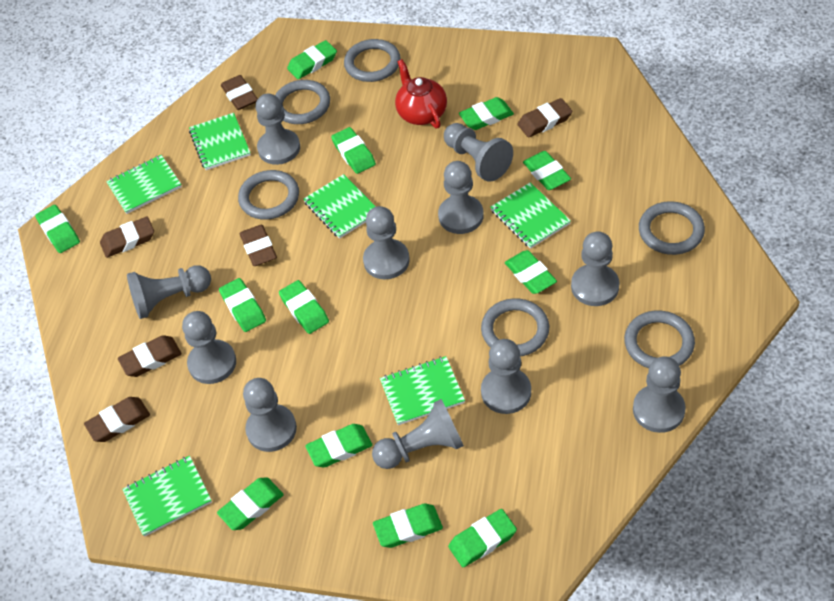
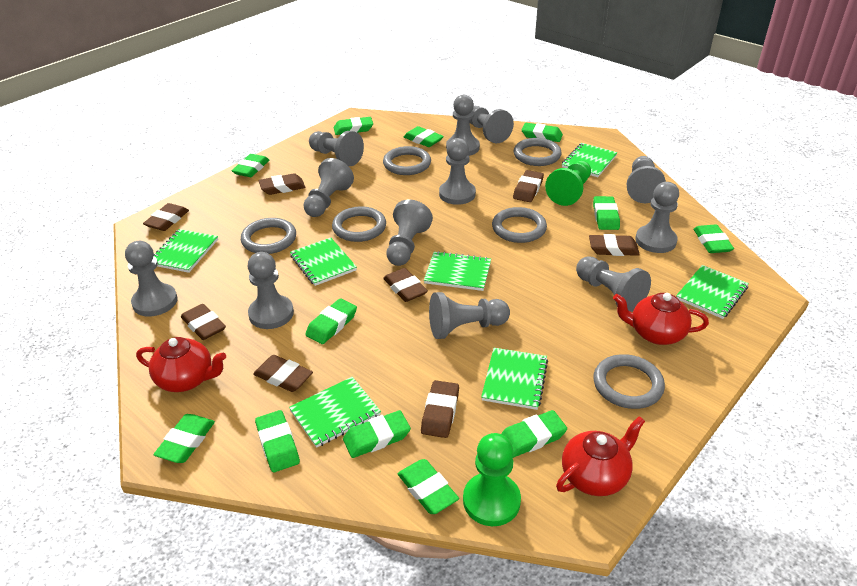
brown eraser: 6 -> 8
green notebook: 6 -> 7
green pawn: 0 -> 2
grey pawn: 11 -> 12
red teapot: 1 -> 3

